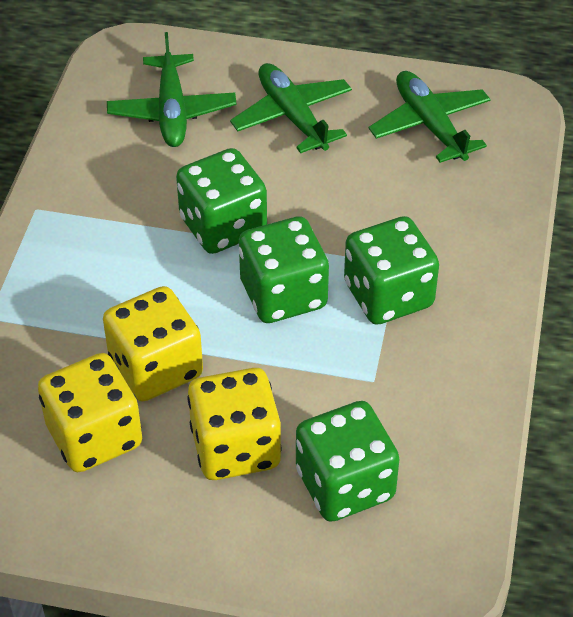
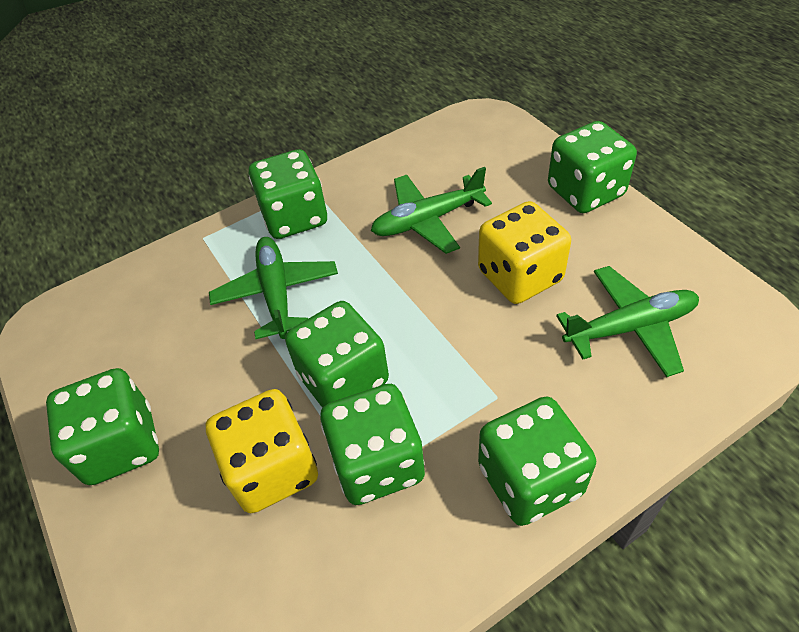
green dice: 4 -> 6
yellow dice: 3 -> 2

